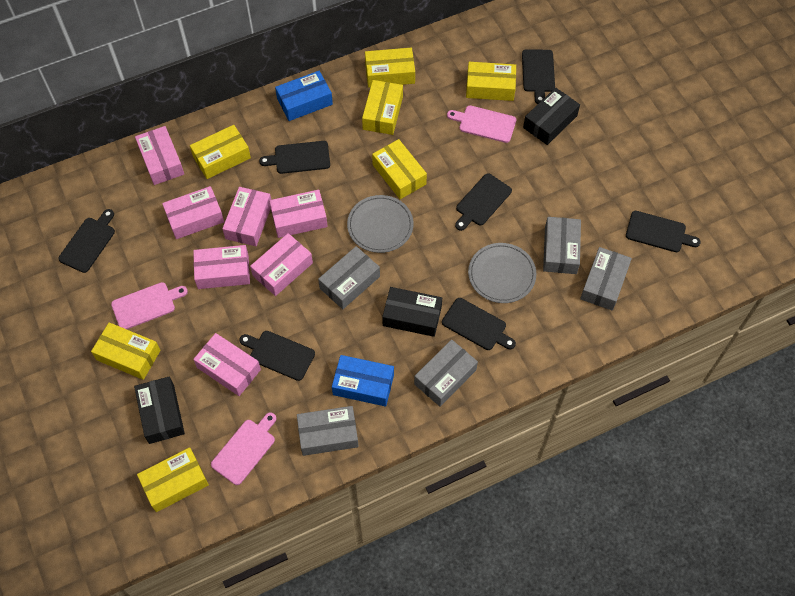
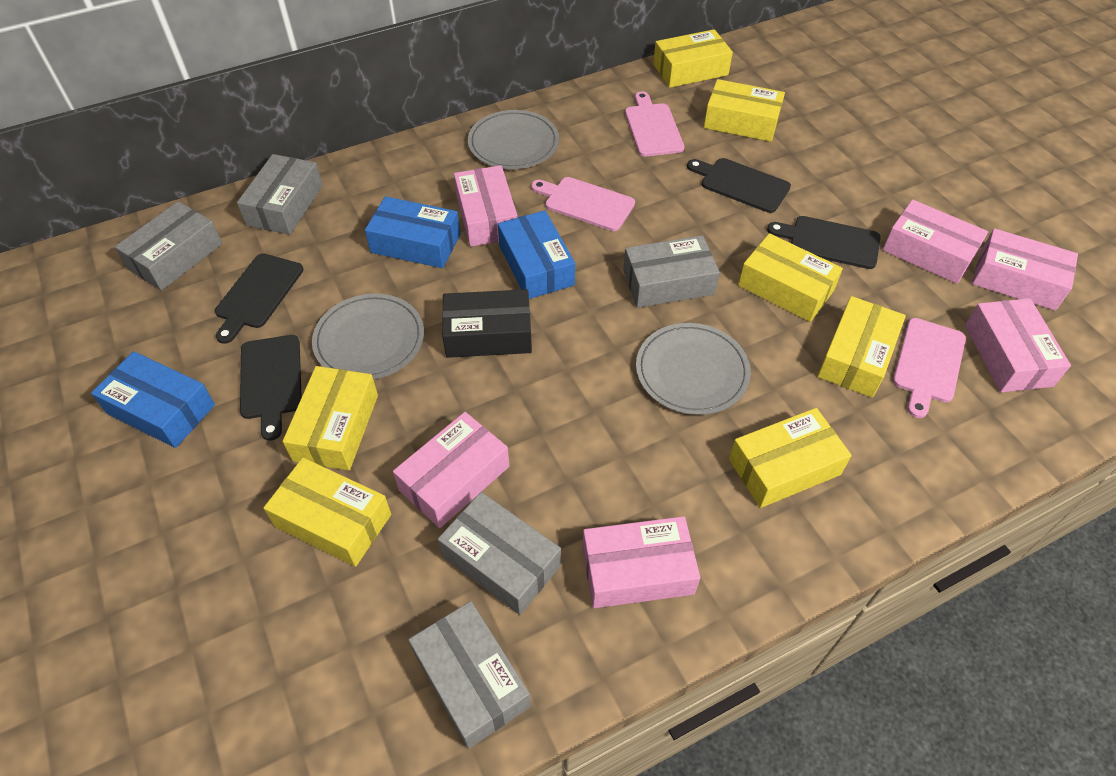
black box: 3 -> 1
black cutting board: 7 -> 4
blue box: 2 -> 3
grey plate: 2 -> 3
pink box: 7 -> 6

